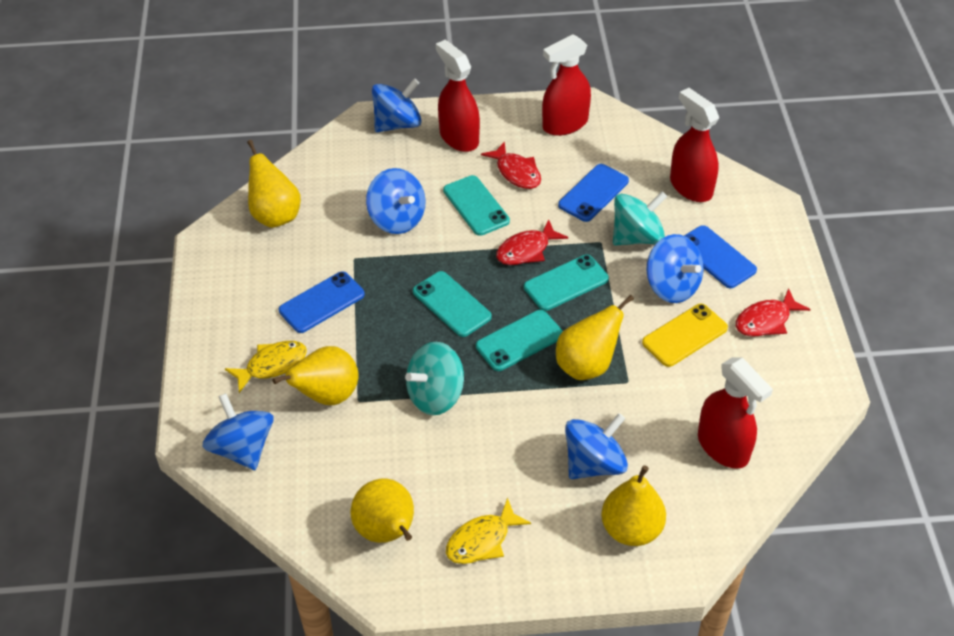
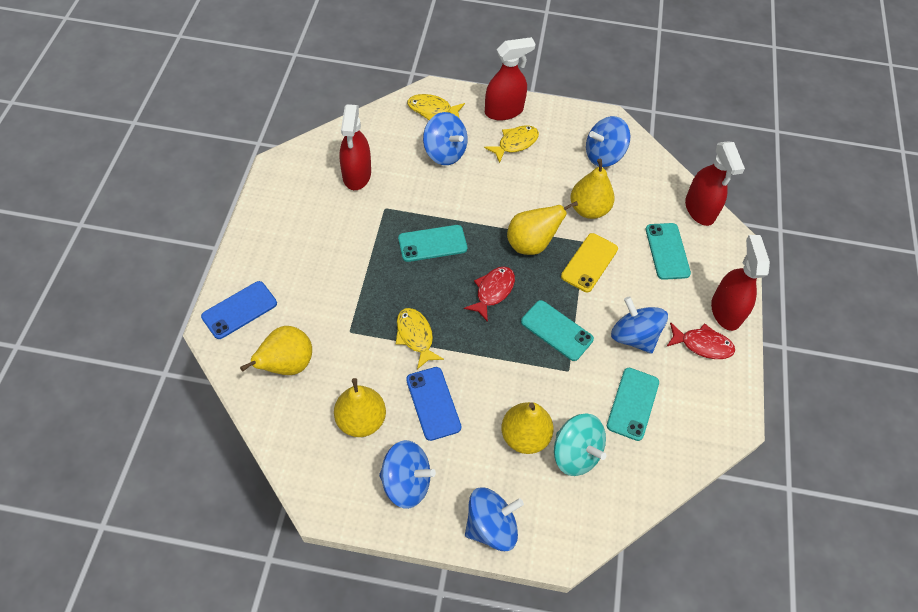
blue phone: 3 -> 2
red fish: 3 -> 2
turquoise spinning top: 2 -> 1
yellow fish: 2 -> 3

